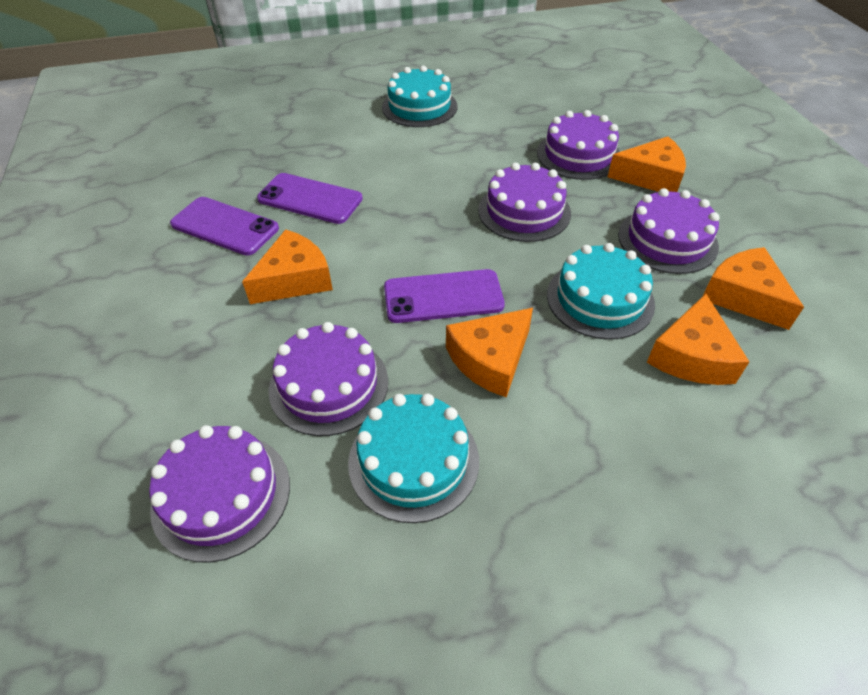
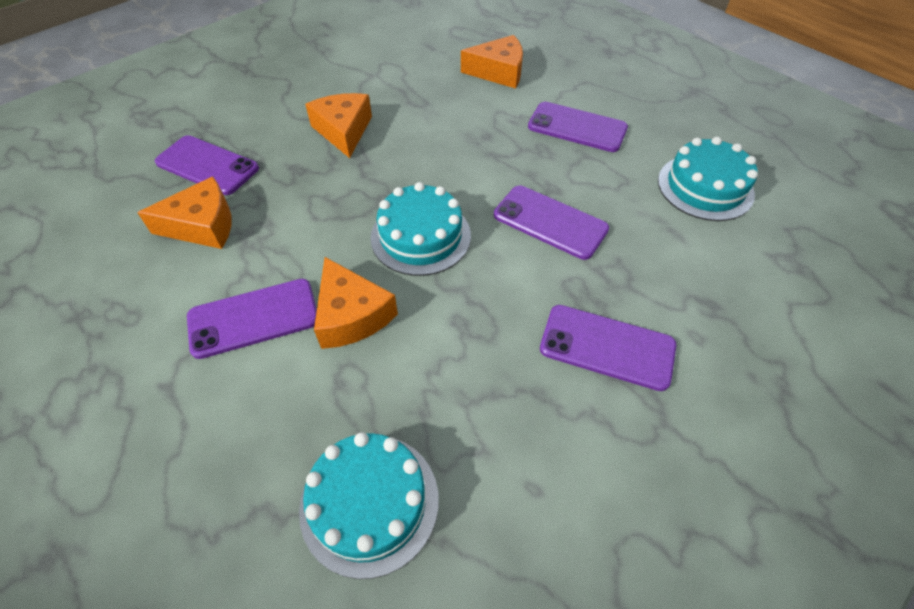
orange cheese: 5 -> 4
purple cake: 5 -> 0
purple phone: 3 -> 5

